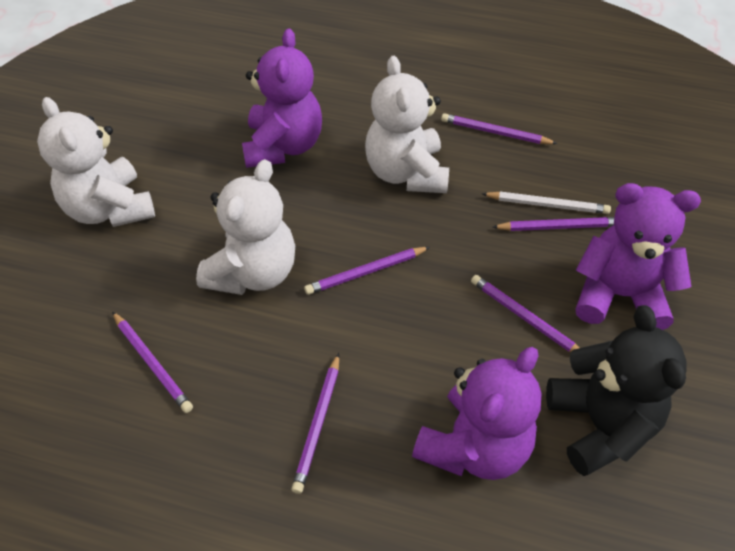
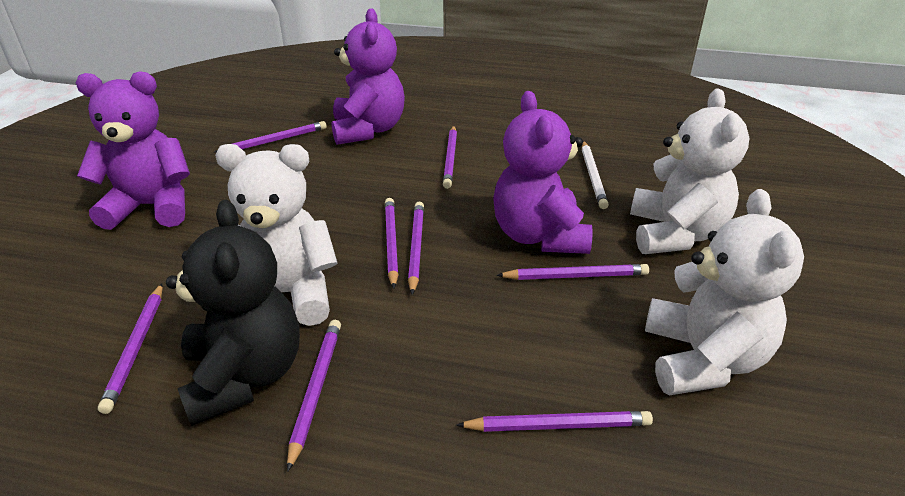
purple pencil: 6 -> 8

